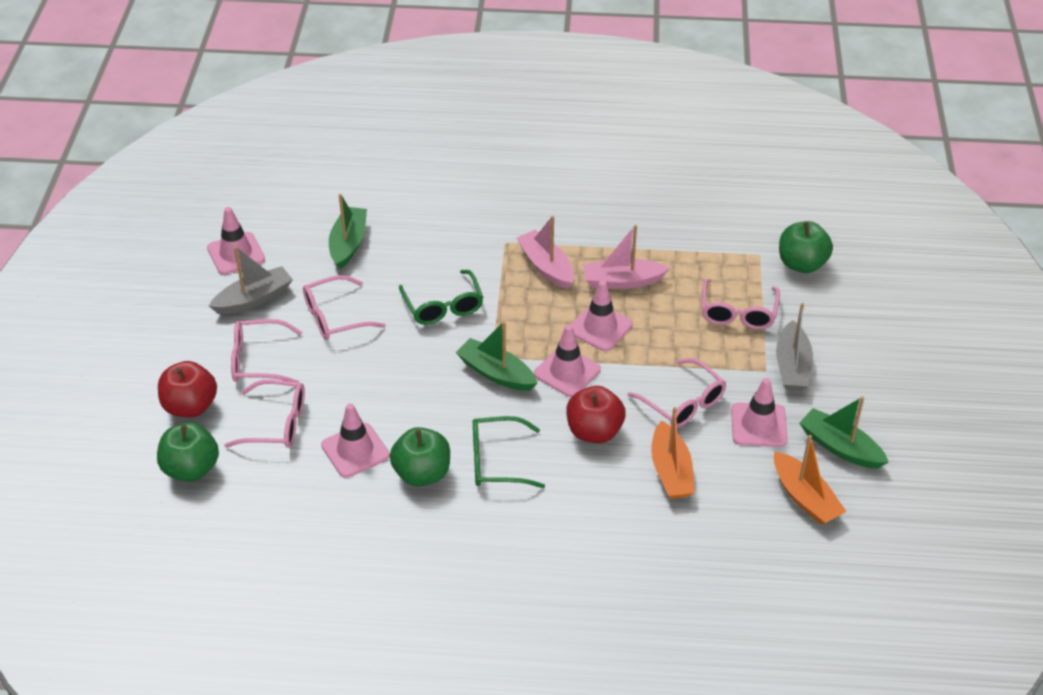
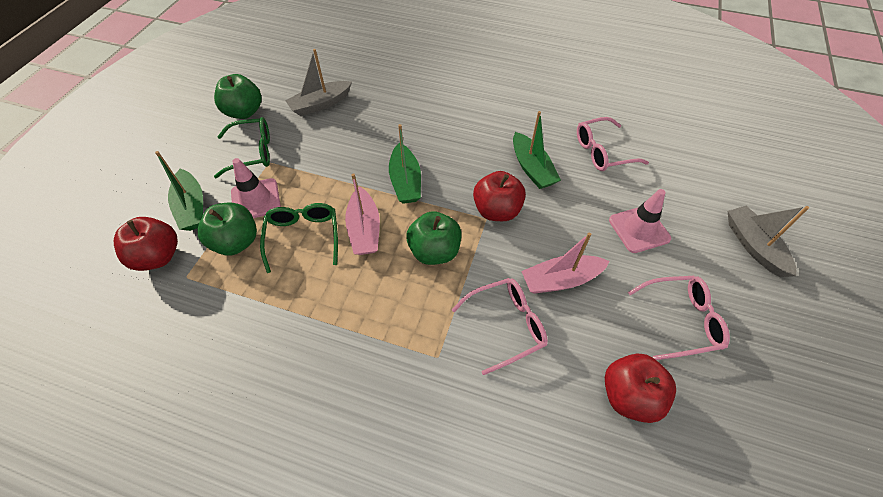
orange boat: 2 -> 0
pink glasses: 5 -> 3
pink traffic cone: 5 -> 2
red apple: 2 -> 3

